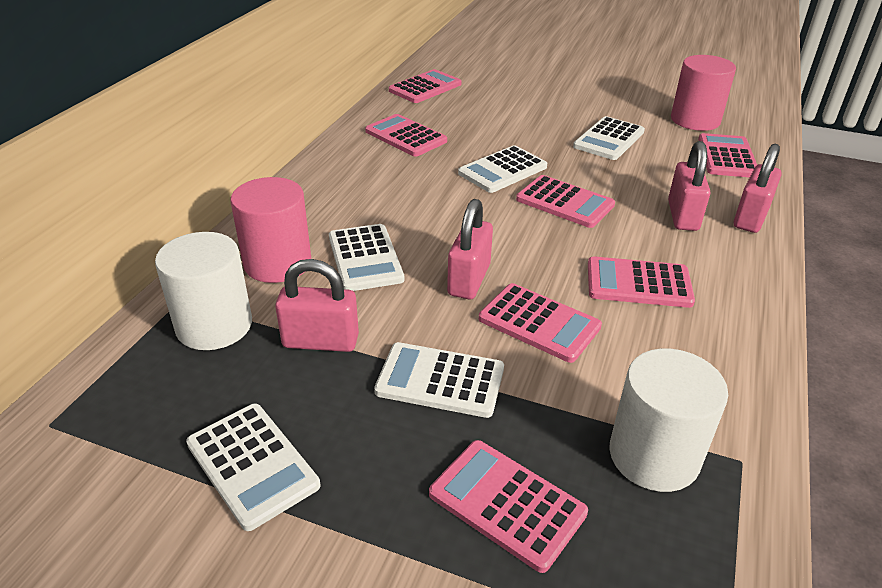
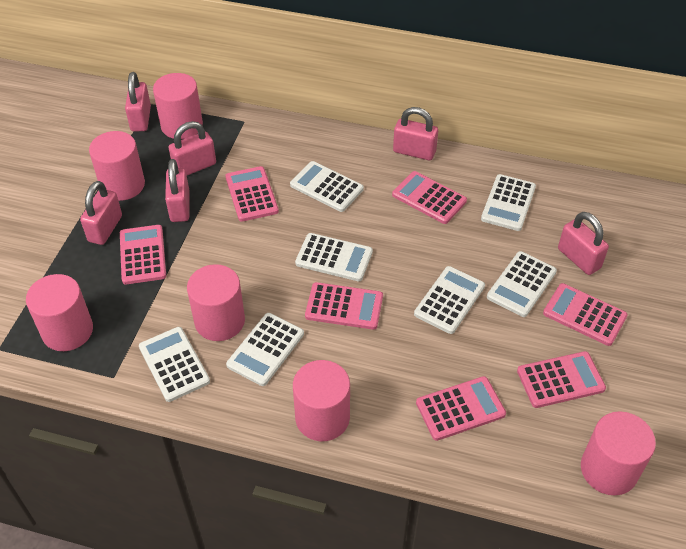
pink cylinder: 2 -> 6
pink padlock: 4 -> 6
white calculator: 5 -> 7
white cylinder: 2 -> 0

